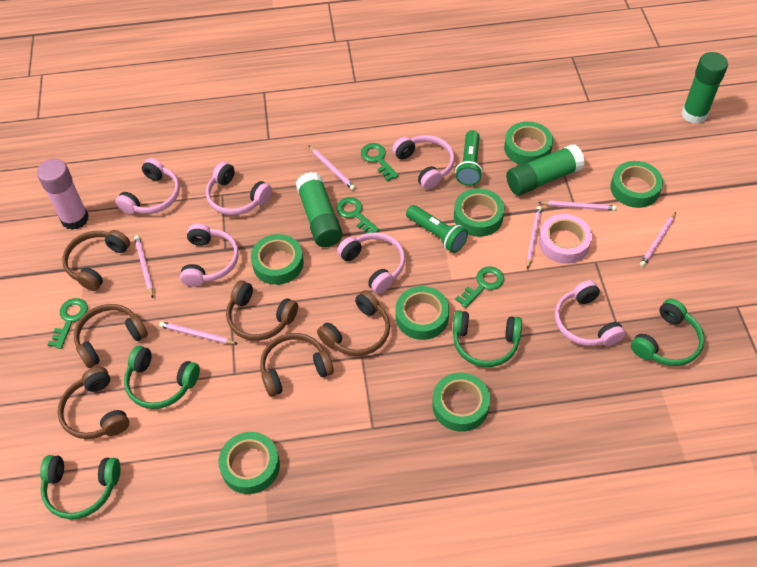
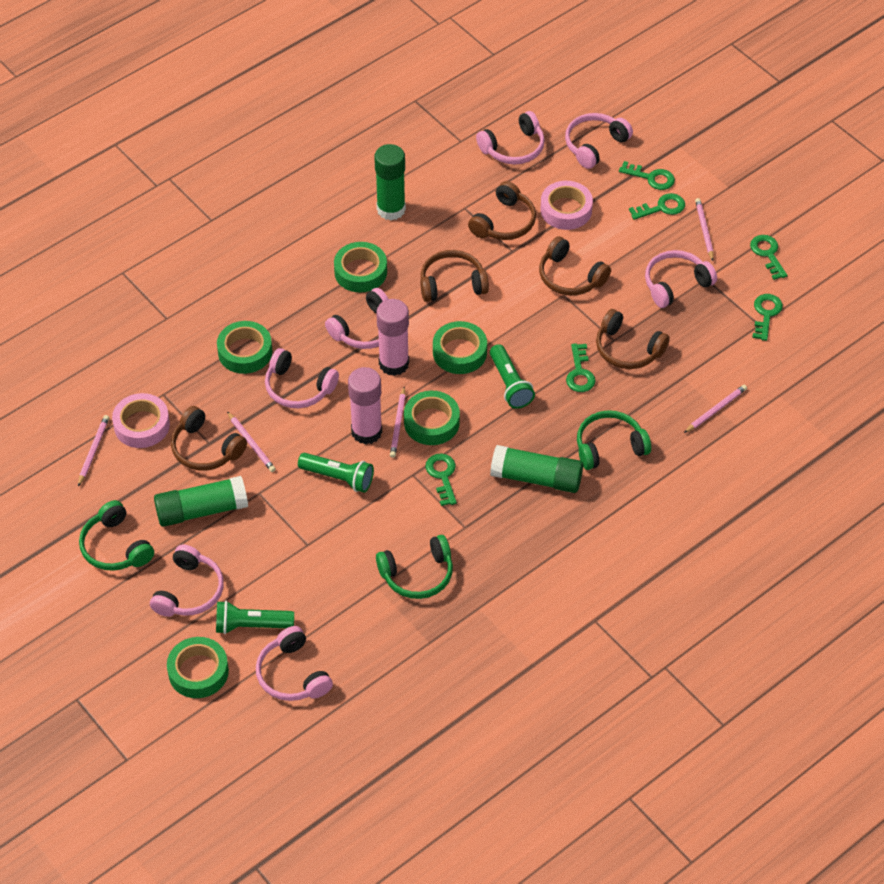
brown headphones: 6 -> 5
green flashlight: 2 -> 3
green headphones: 4 -> 3
green key: 4 -> 6
green tape: 7 -> 5
pink glue stick: 1 -> 2
pink headphones: 6 -> 7
pink pencil: 6 -> 5
pink tape: 1 -> 2

